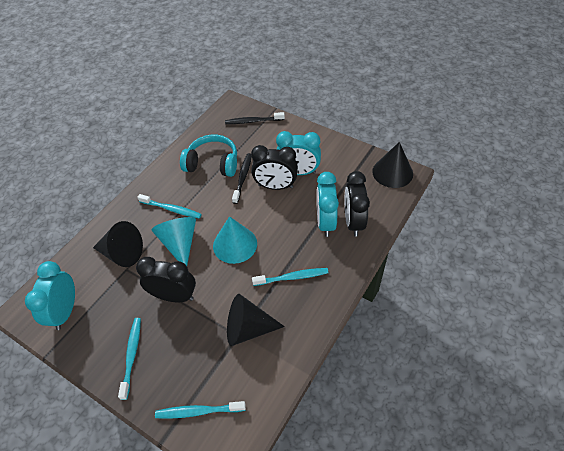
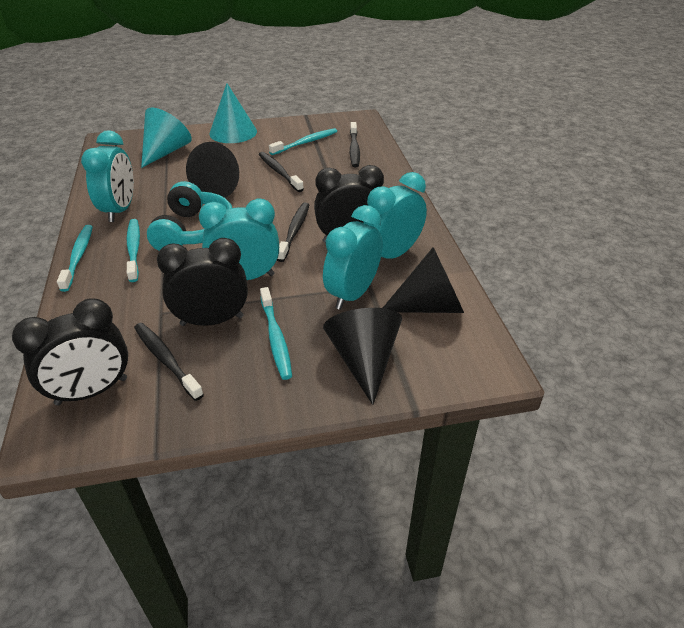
black toothbrush: 2 -> 4
turquoise clock: 3 -> 4

